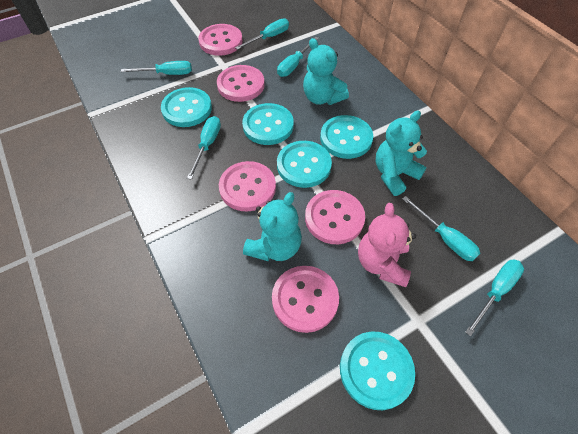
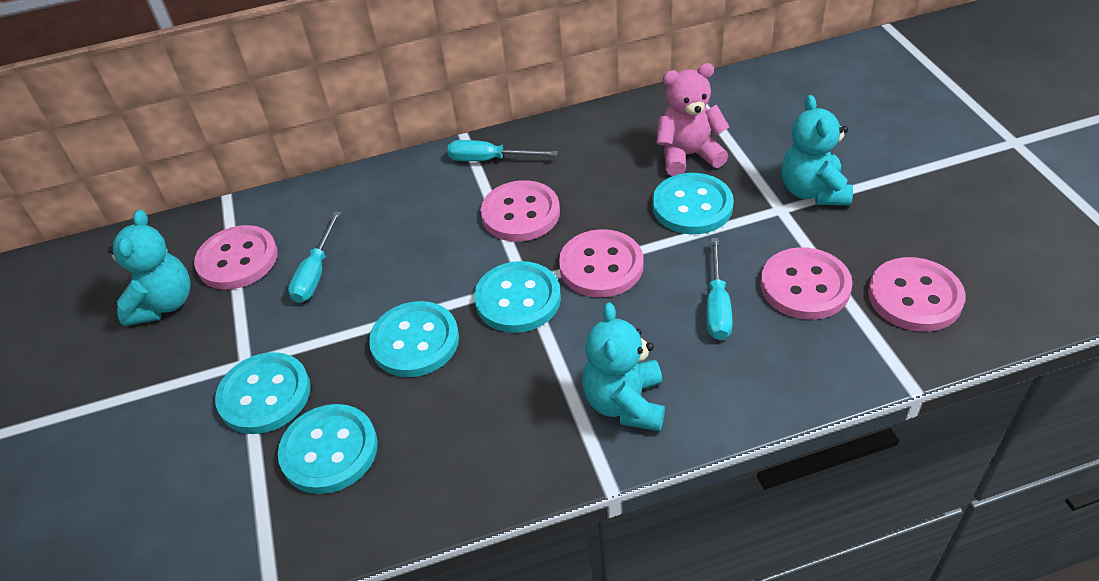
turquoise screwdriver: 6 -> 3

